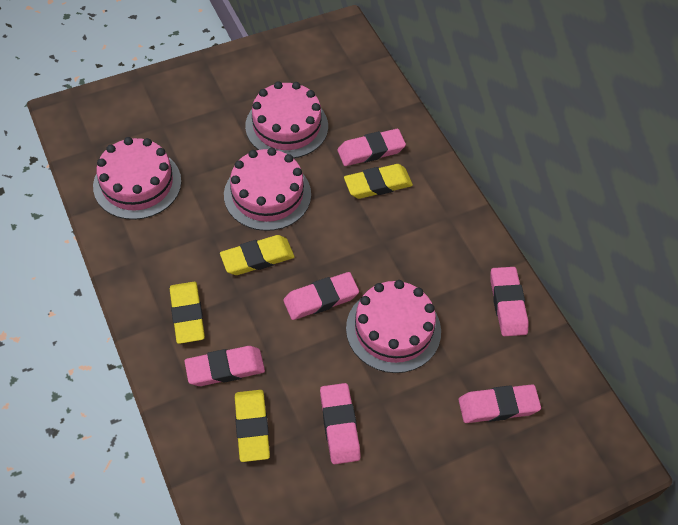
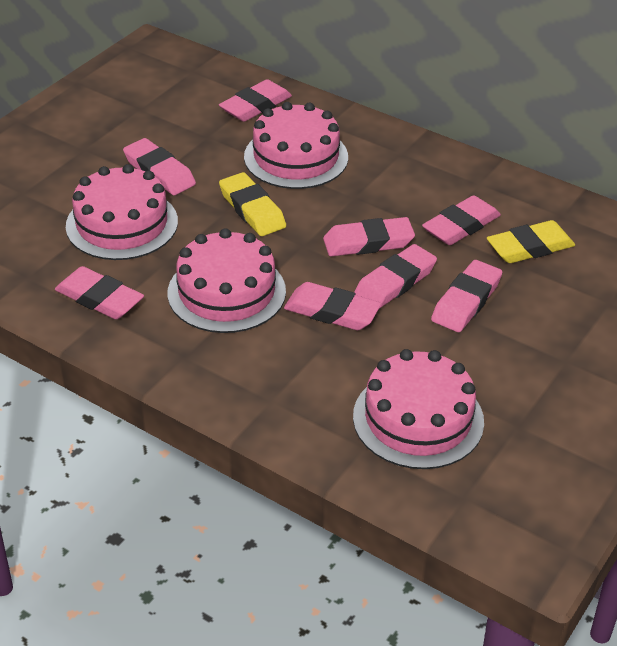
pink eraser: 6 -> 8
yellow eraser: 4 -> 2

